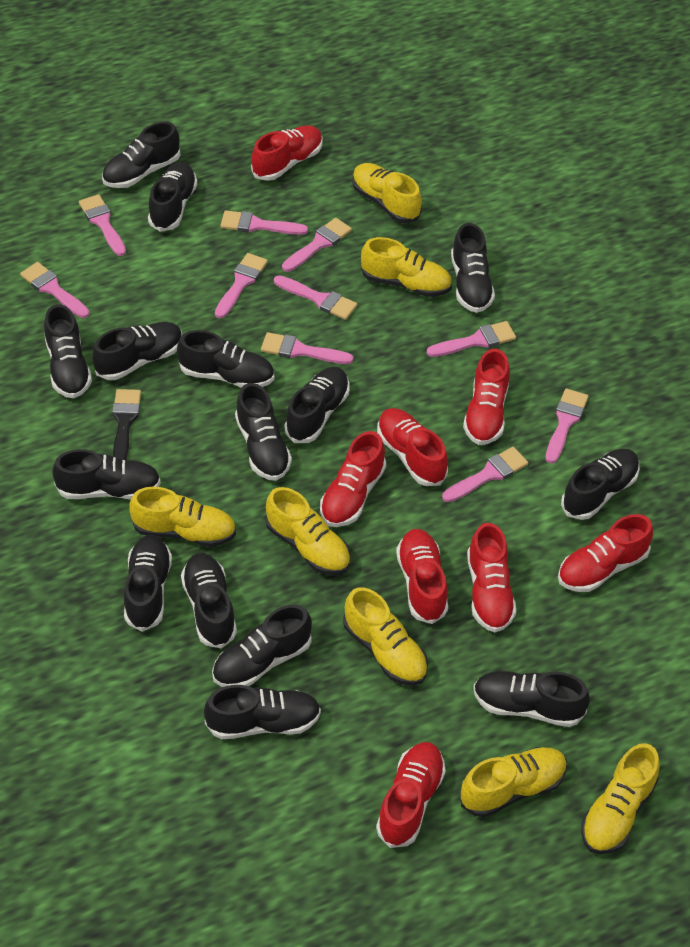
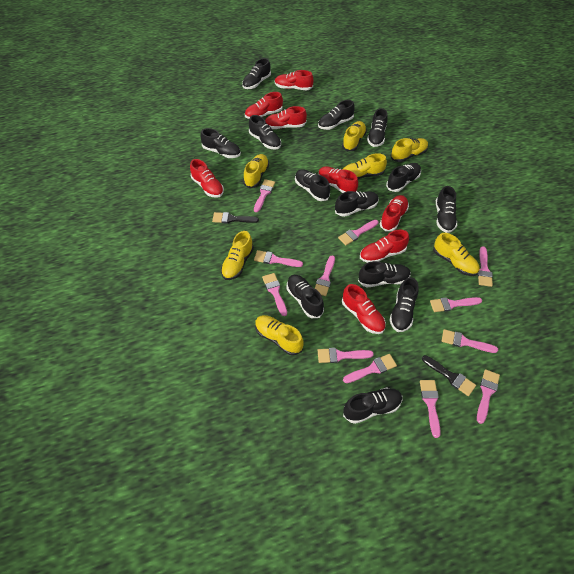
black brush: 1 -> 2
black shoe: 15 -> 13
pink brush: 10 -> 12

